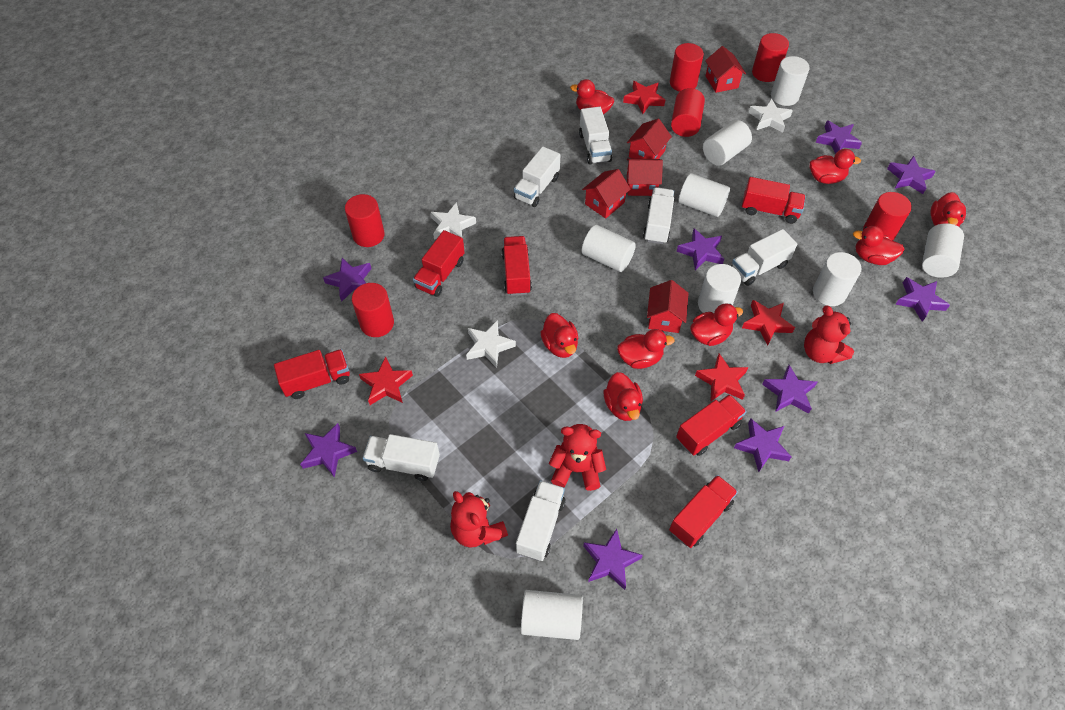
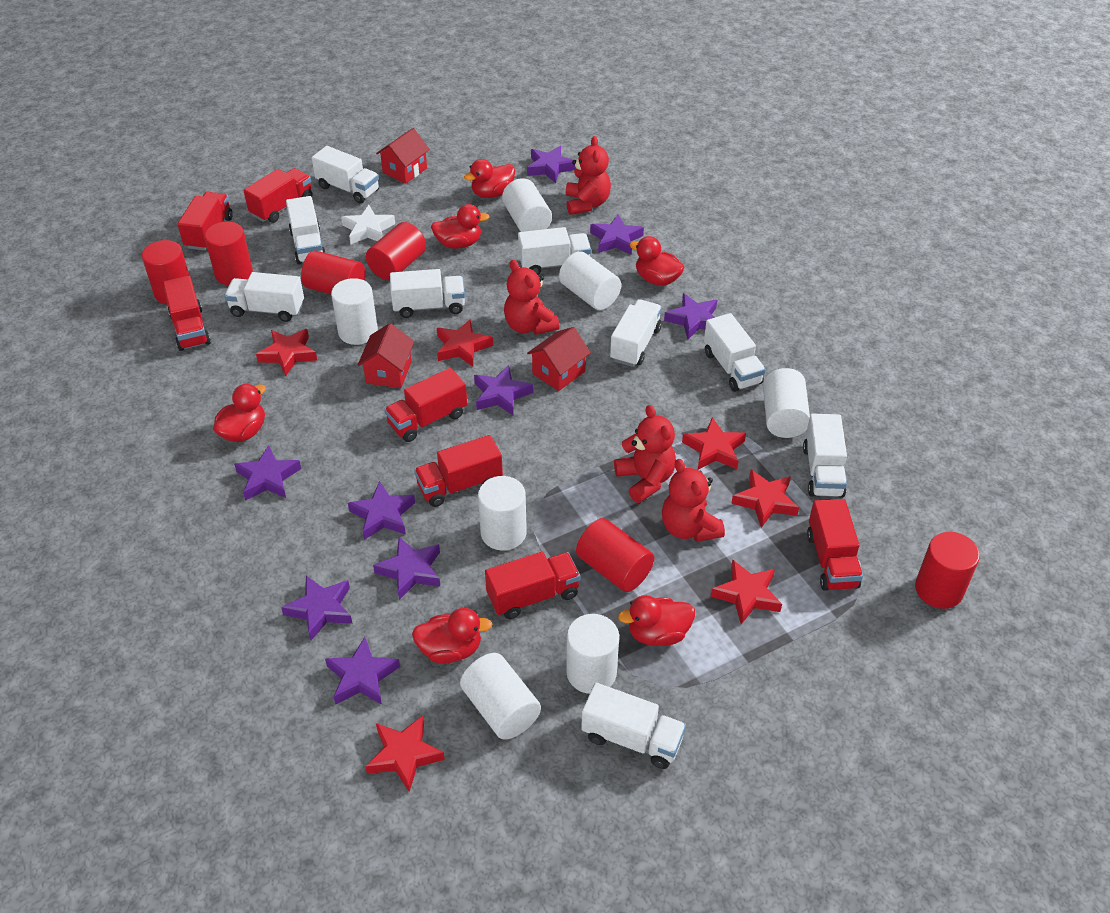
red duck: 8 -> 6
red house: 5 -> 3
red star: 4 -> 6
red teddy bear: 3 -> 4
red truck: 6 -> 7
white cylinder: 8 -> 7
white star: 3 -> 1
white truck: 6 -> 9

